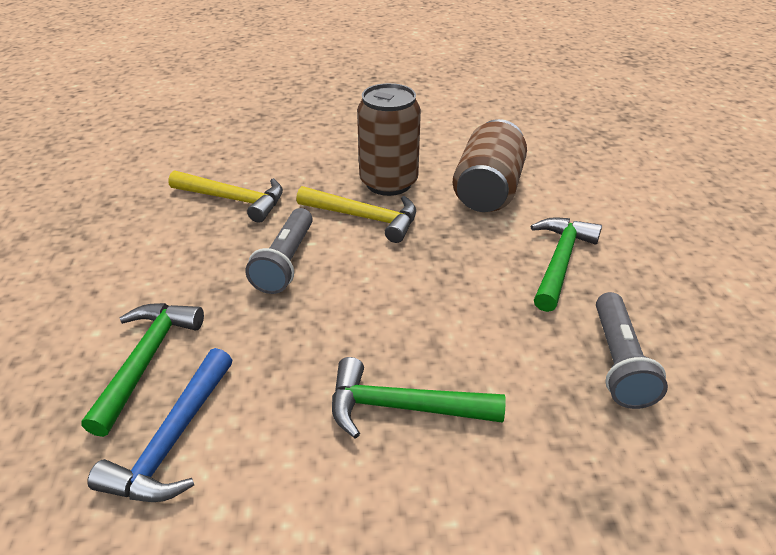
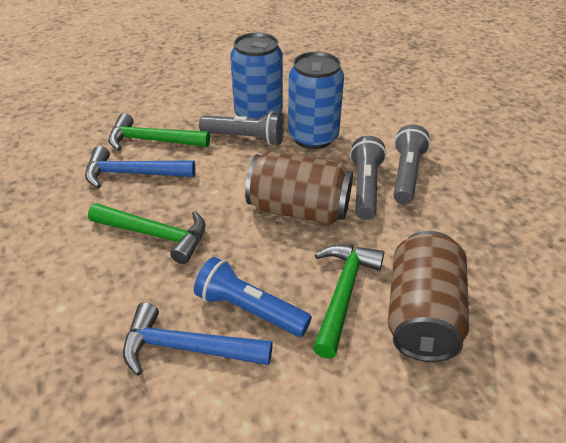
blue can: 0 -> 2
blue flashlight: 0 -> 1
blue hammer: 1 -> 2
grey flashlight: 2 -> 3
yellow hammer: 2 -> 0

